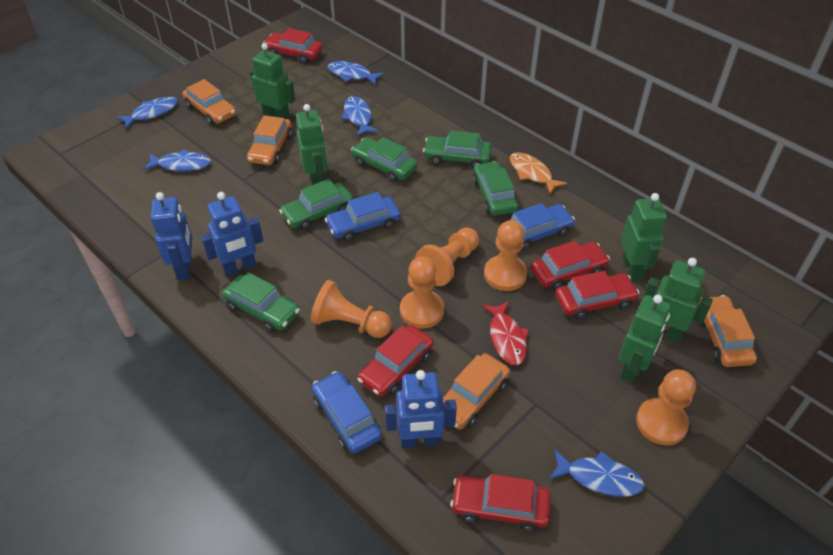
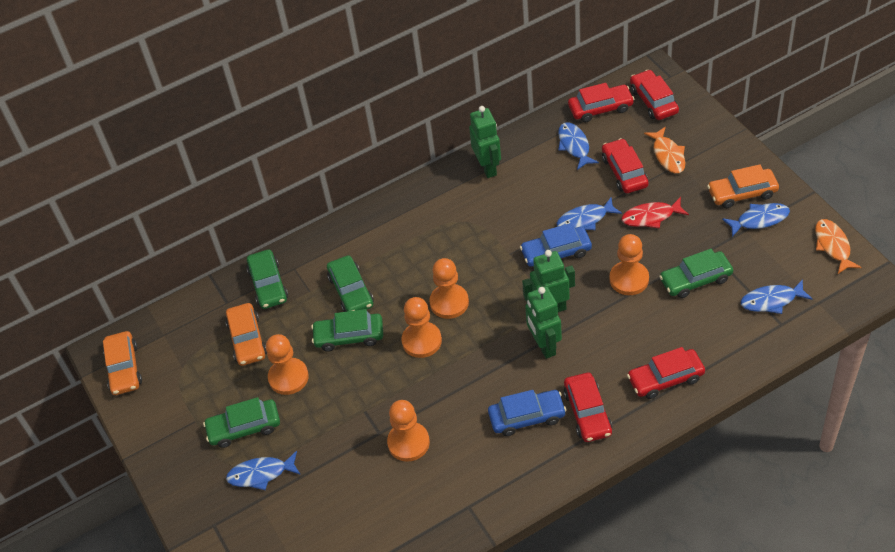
blue car: 3 -> 2
blue robot: 3 -> 0
green robot: 5 -> 3
orange car: 4 -> 3
orange fish: 1 -> 2

